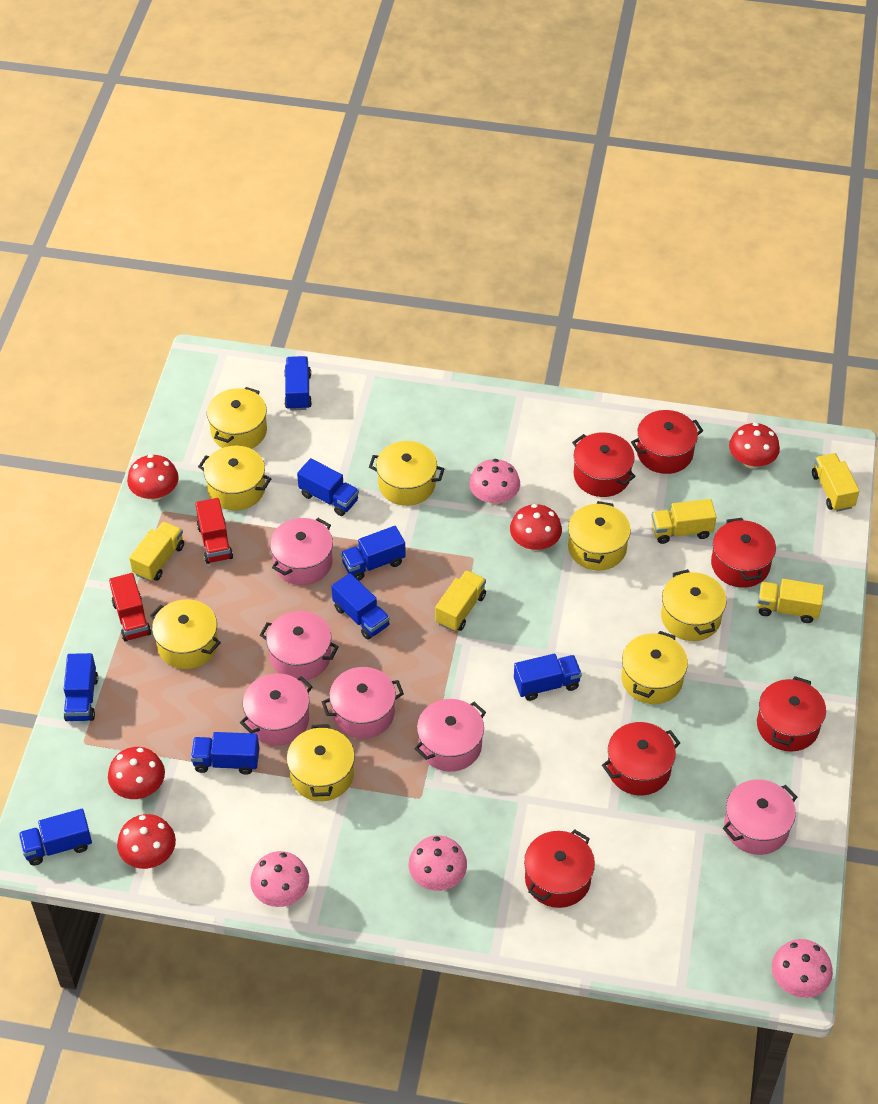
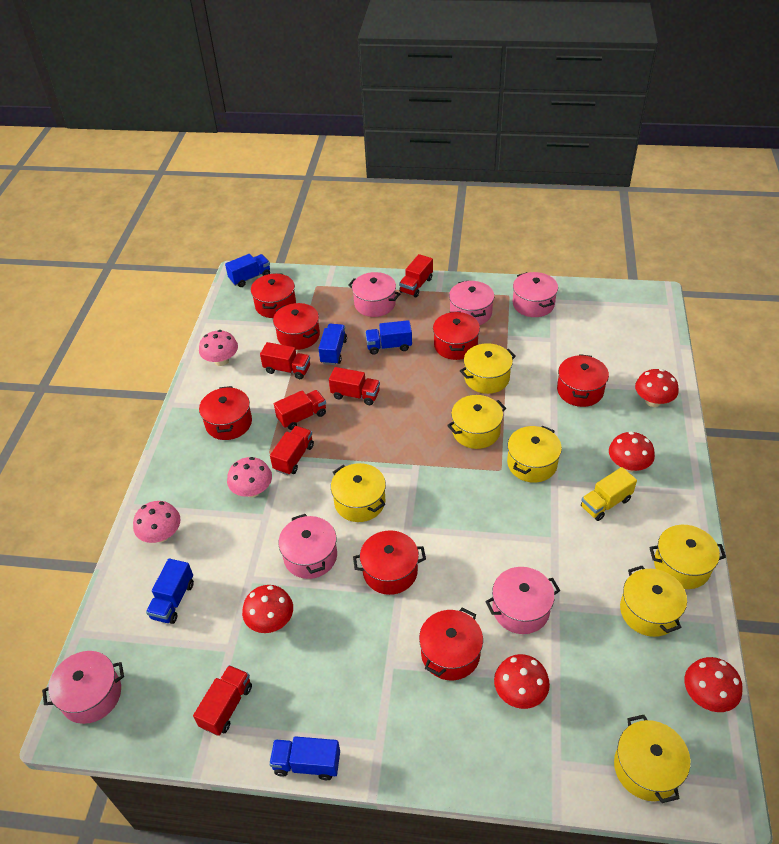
blue truck: 8 -> 5
pink mushroom: 4 -> 3
red pot: 6 -> 7
red truck: 2 -> 6
yellow pot: 8 -> 7
yellow truck: 5 -> 1

